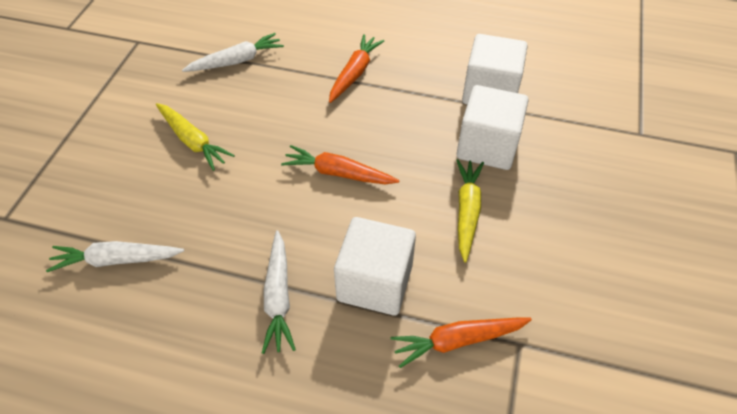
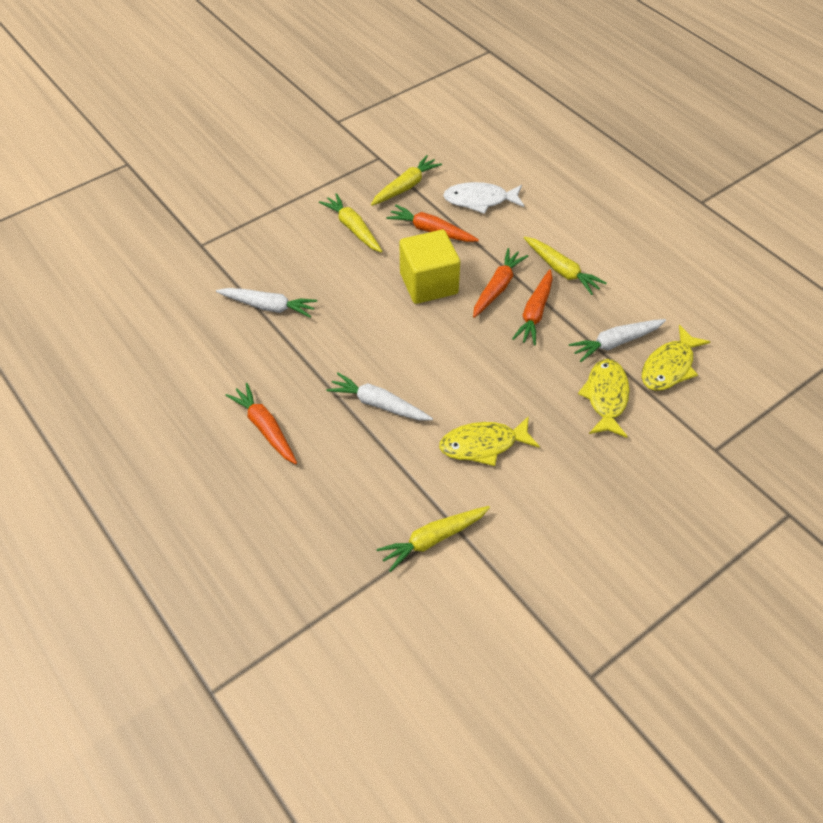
orange carrot: 3 -> 4
white cube: 3 -> 0
white fish: 0 -> 1
yellow carrot: 2 -> 4
yellow cube: 0 -> 1
yellow fish: 0 -> 3

